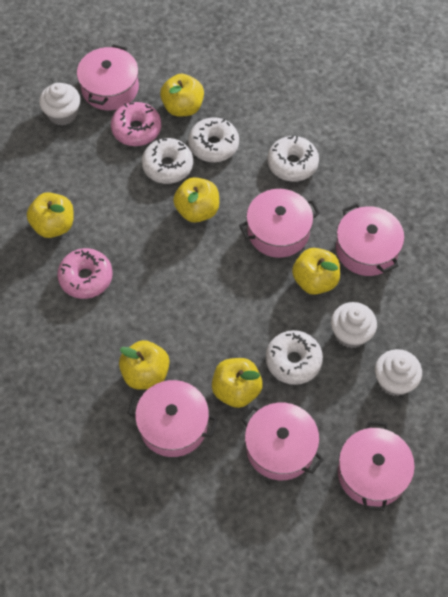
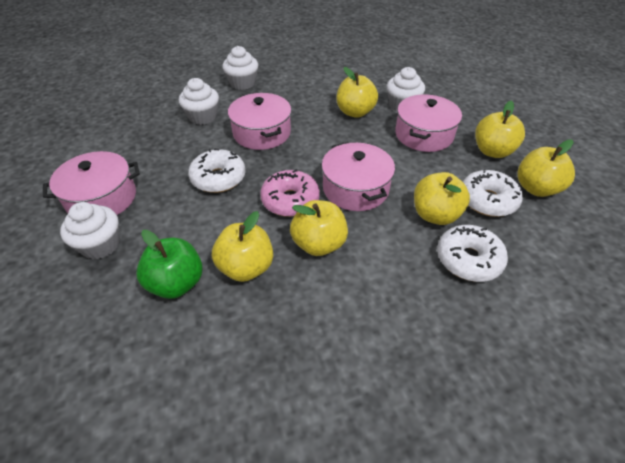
green apple: 0 -> 1
pink donut: 2 -> 1
pink pot: 6 -> 4
white cupcake: 3 -> 4
white donut: 4 -> 3

